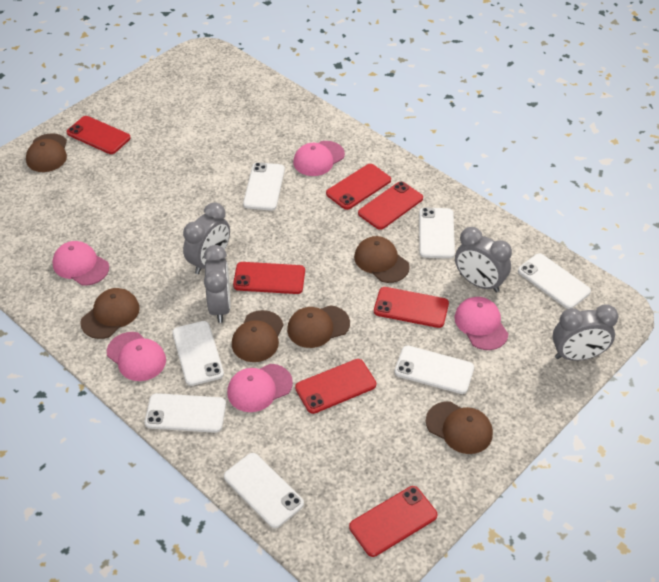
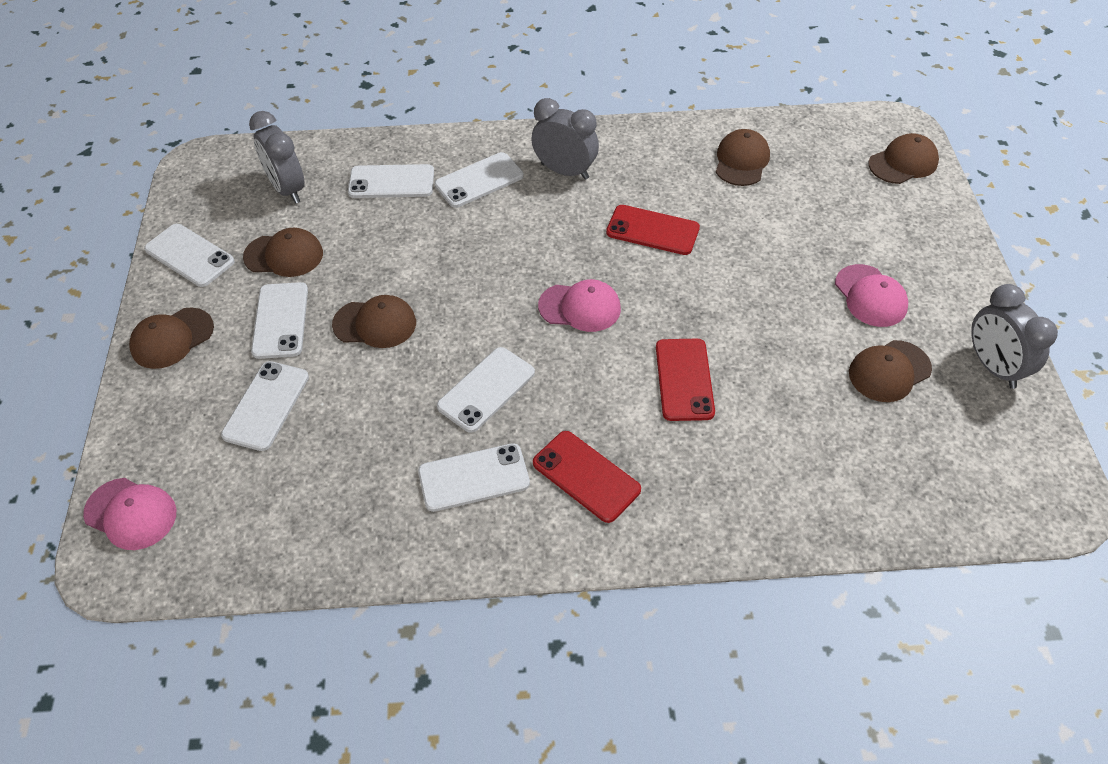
grey clock: 4 -> 3
pink cap: 5 -> 3
red phone: 7 -> 3

